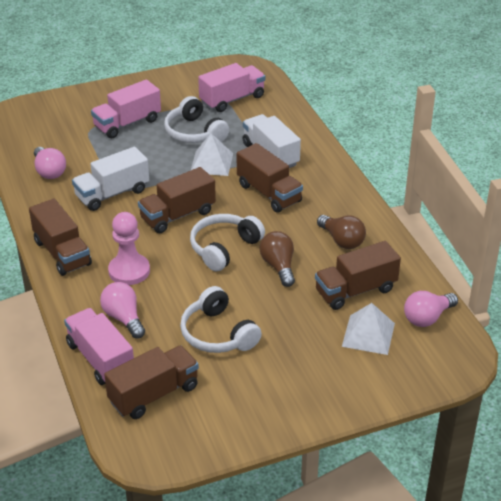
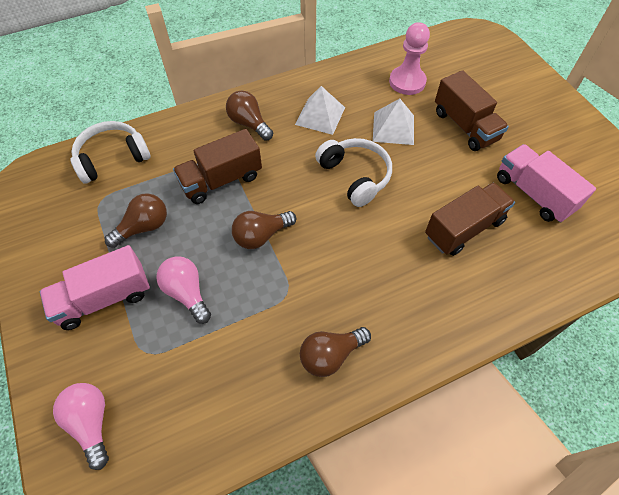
brown light bulb: 2 -> 4
brown truck: 5 -> 3
pink light bulb: 3 -> 2
pink truck: 3 -> 2
white headphones: 3 -> 2
white truck: 2 -> 0

